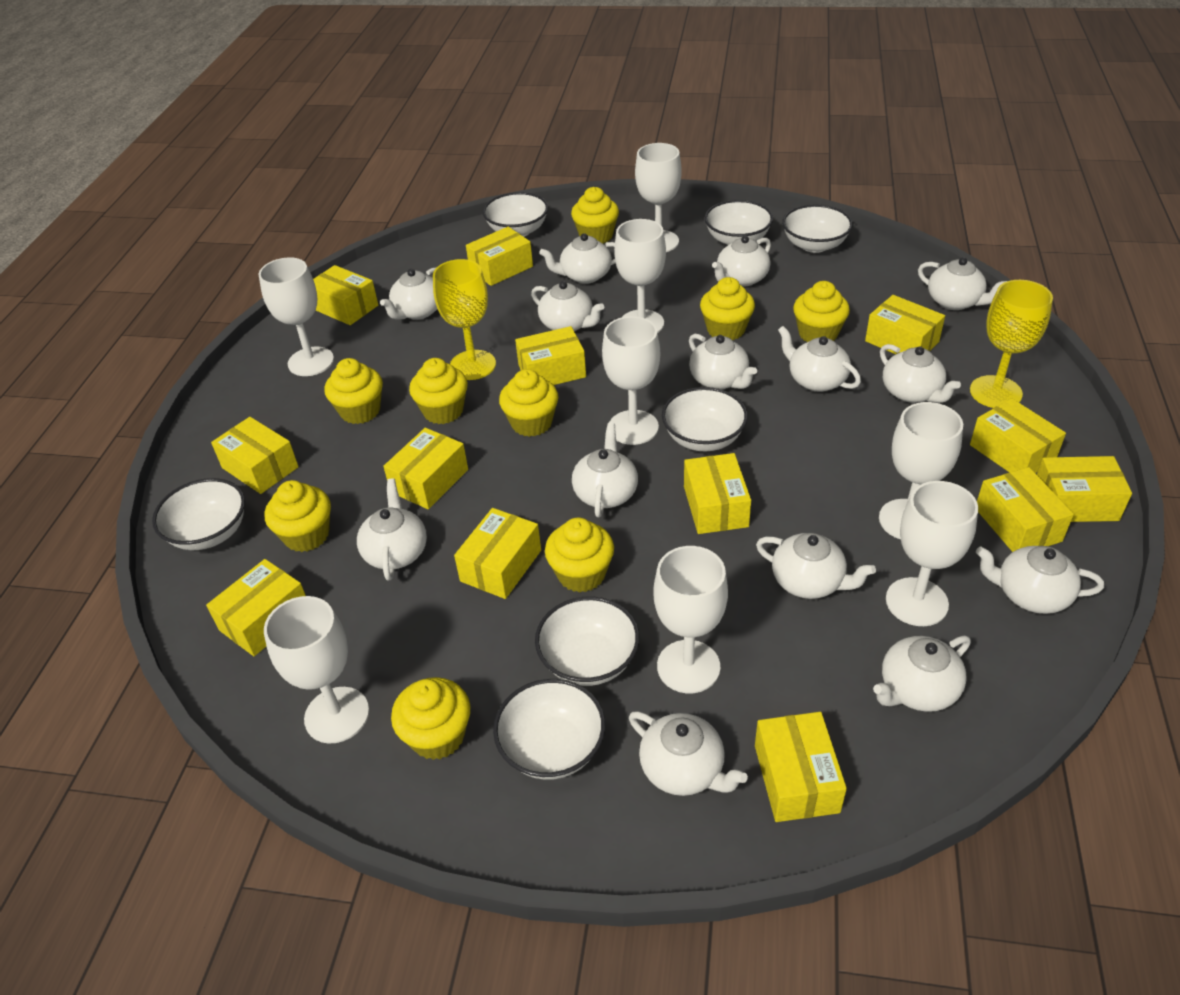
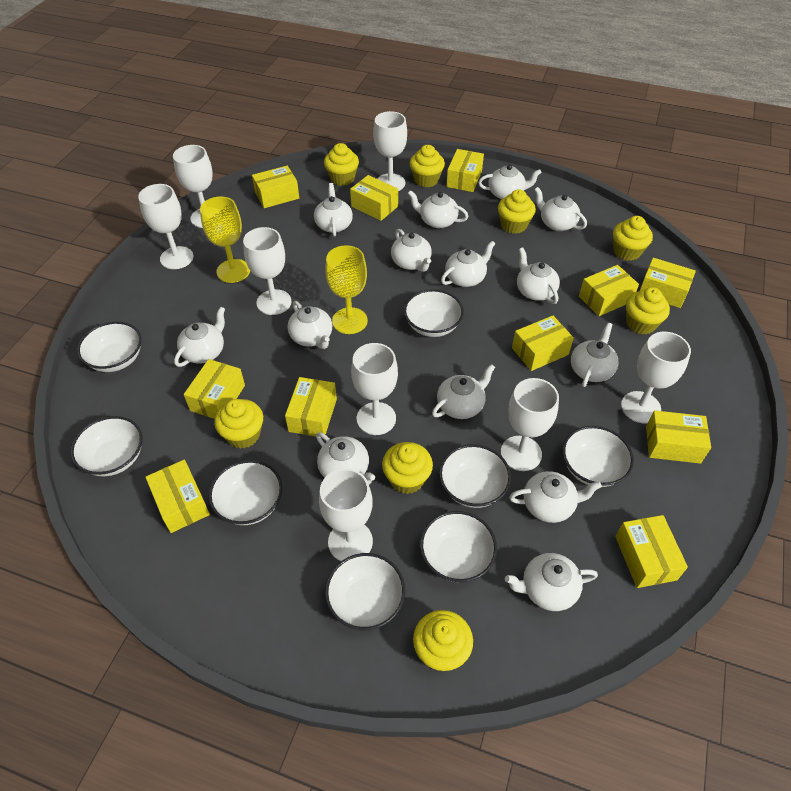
white bowl: 7 -> 8
yellow box: 13 -> 11
yellow cupcake: 9 -> 8

